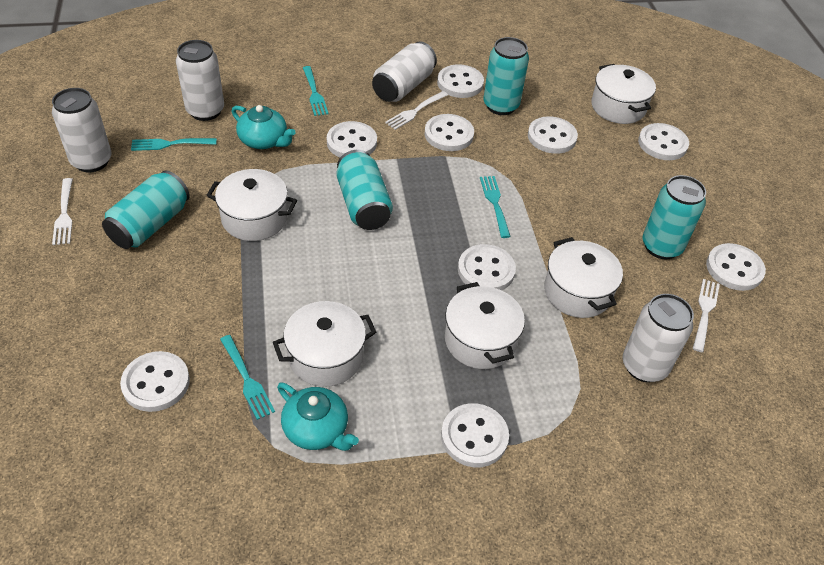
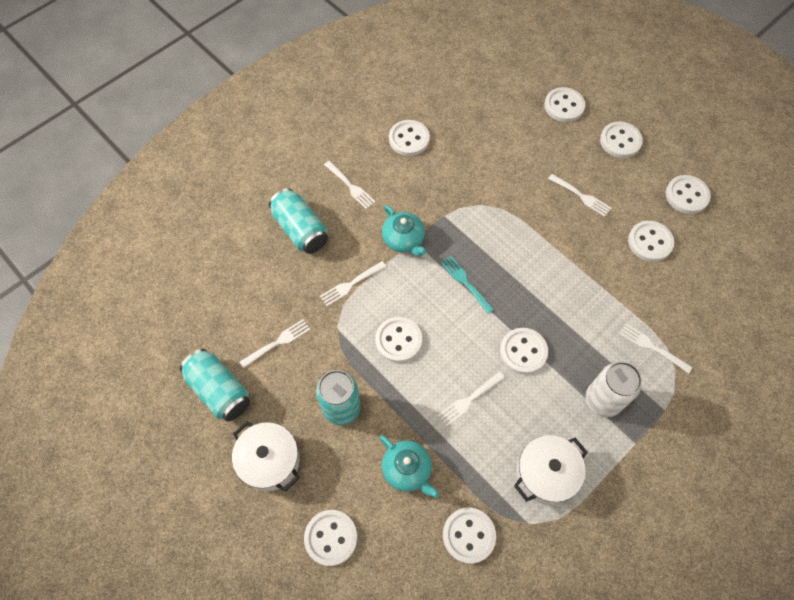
turquoise can: 4 -> 3
turquoise fork: 4 -> 1
white can: 4 -> 1
white fork: 3 -> 6
white pot: 5 -> 2

